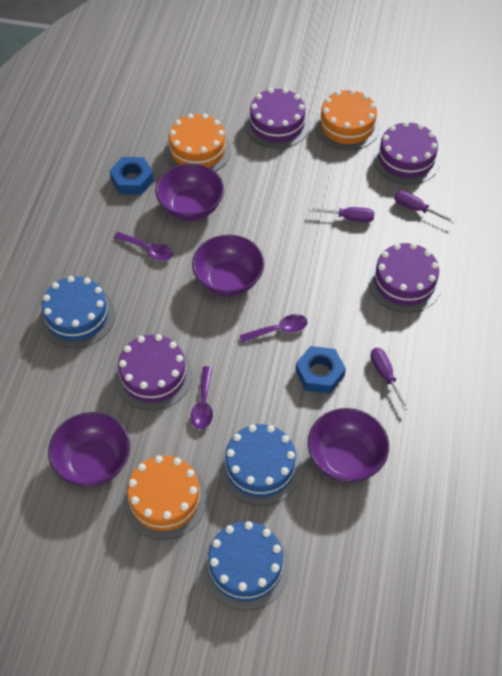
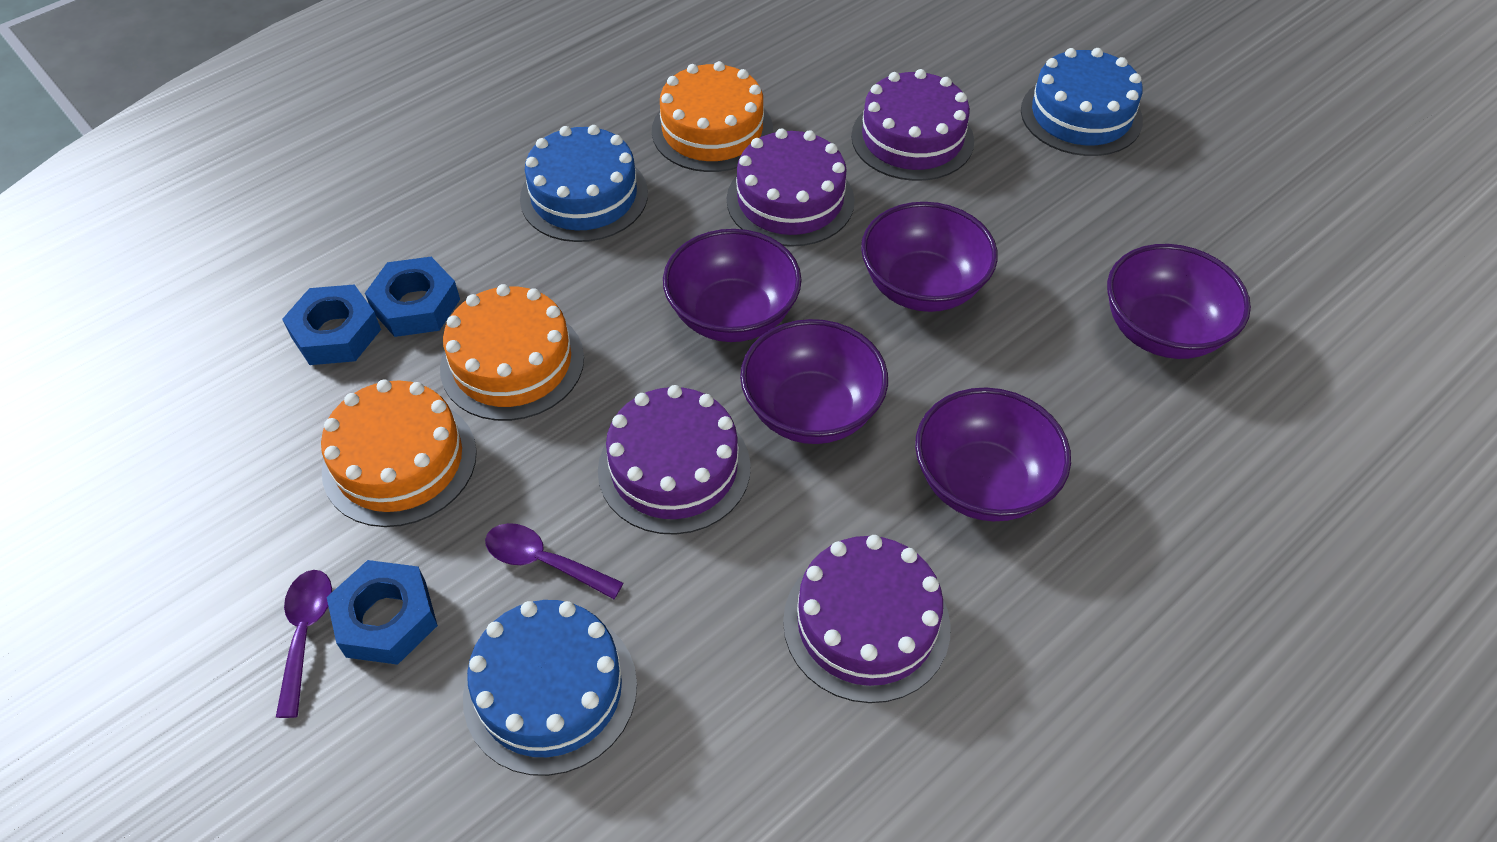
blue nut: 2 -> 3
purple bowl: 4 -> 5
purple screwdriver: 3 -> 0
purple spoon: 3 -> 2

